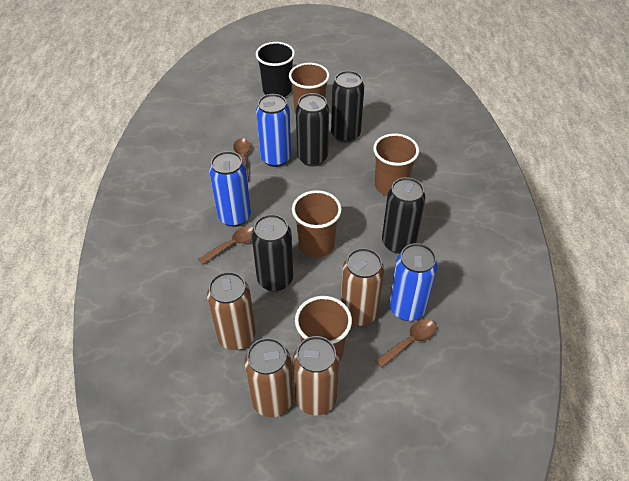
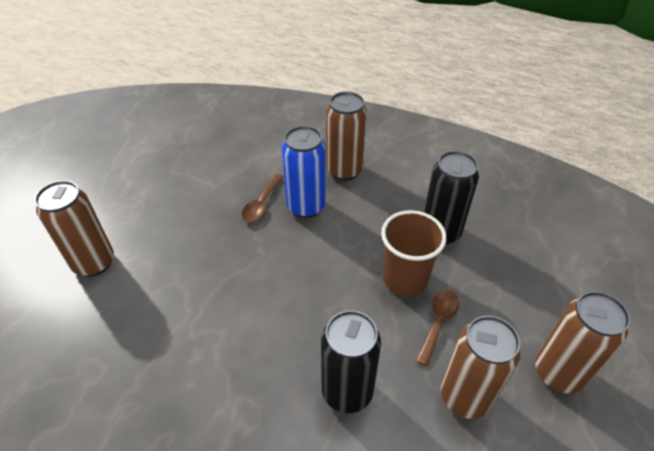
black can: 4 -> 2
black cup: 1 -> 0
blue can: 3 -> 1
brown cup: 4 -> 1
brown spoon: 3 -> 2

